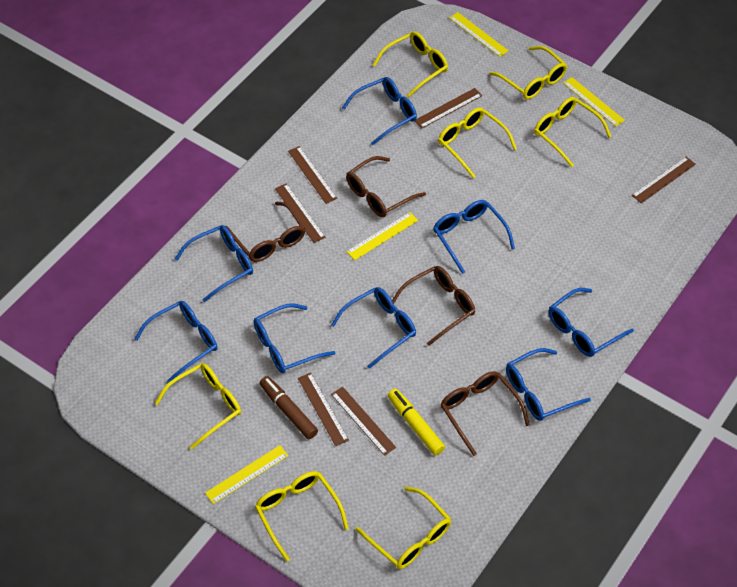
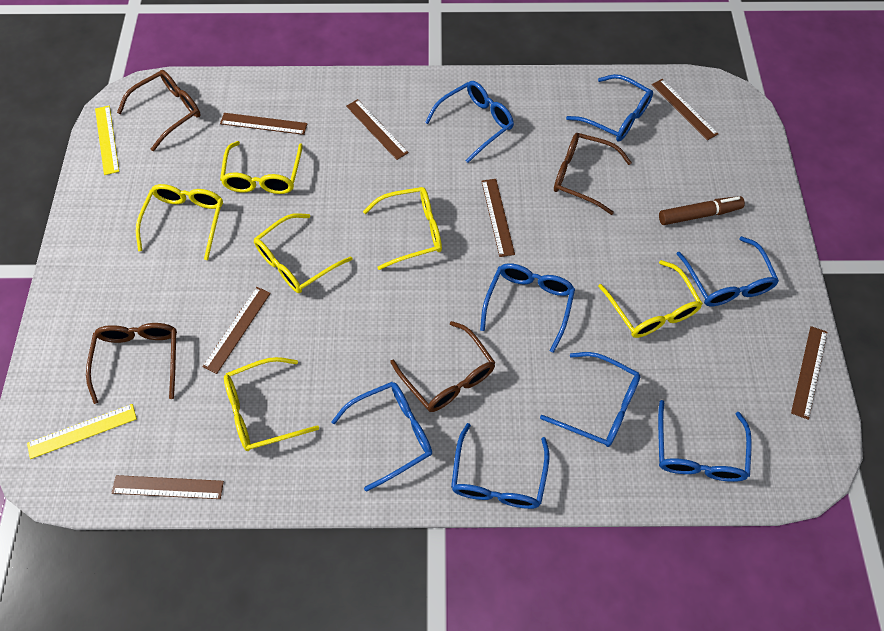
brown ruler: 6 -> 7
yellow glasses: 7 -> 6
yellow marker: 1 -> 0
yellow ruler: 4 -> 2

